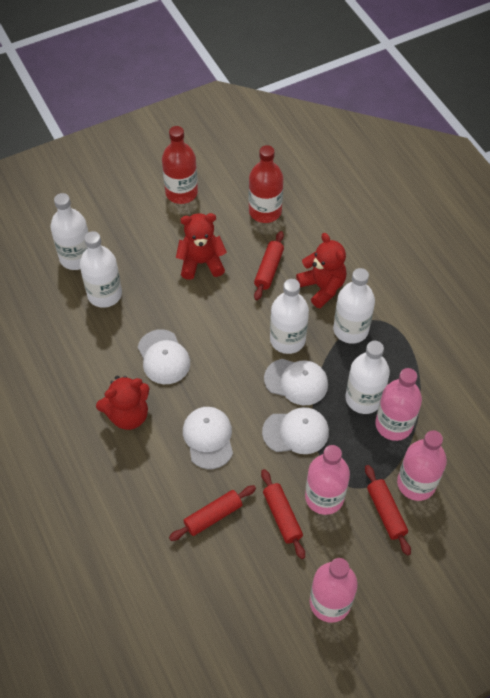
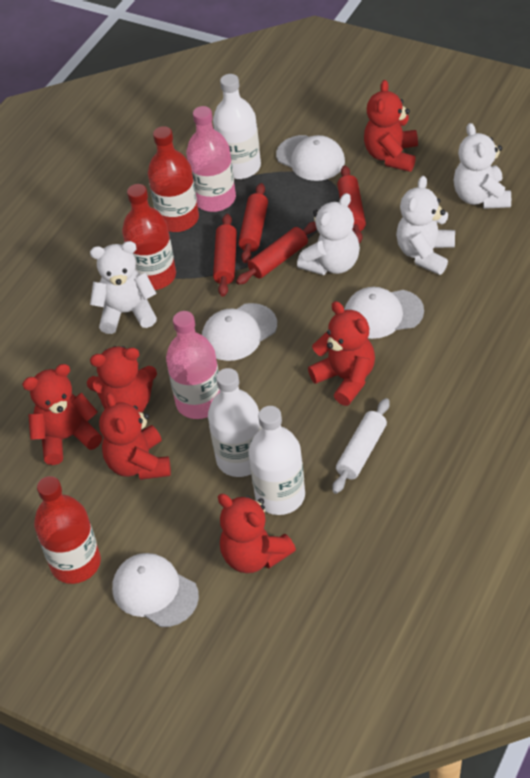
pink bottle: 4 -> 2
red bottle: 2 -> 3
red teddy bear: 3 -> 6
white bottle: 5 -> 3
white rolling pin: 0 -> 1
white teddy bear: 0 -> 4

